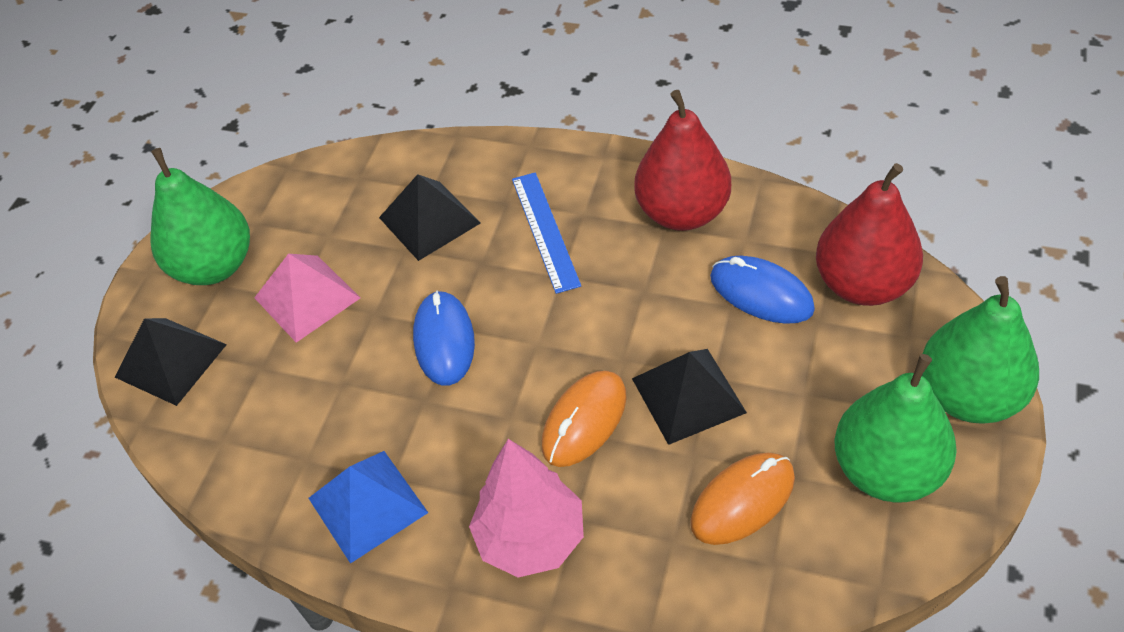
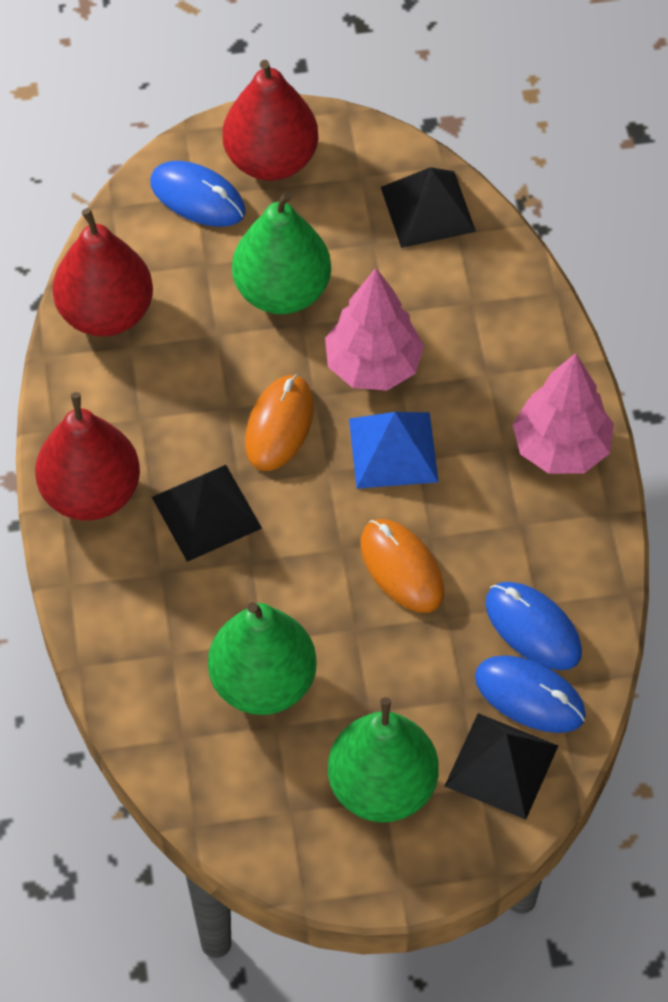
blue mouse: 2 -> 3
blue ruler: 1 -> 0
pink pyramid: 1 -> 0
pink tree: 1 -> 2
red pear: 2 -> 3

